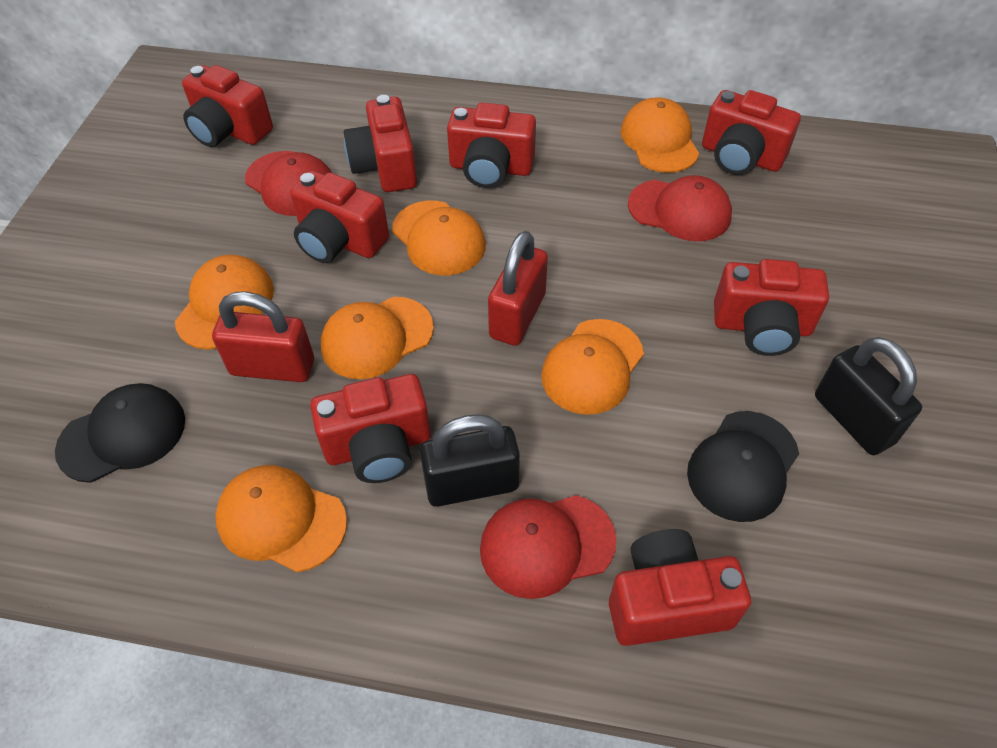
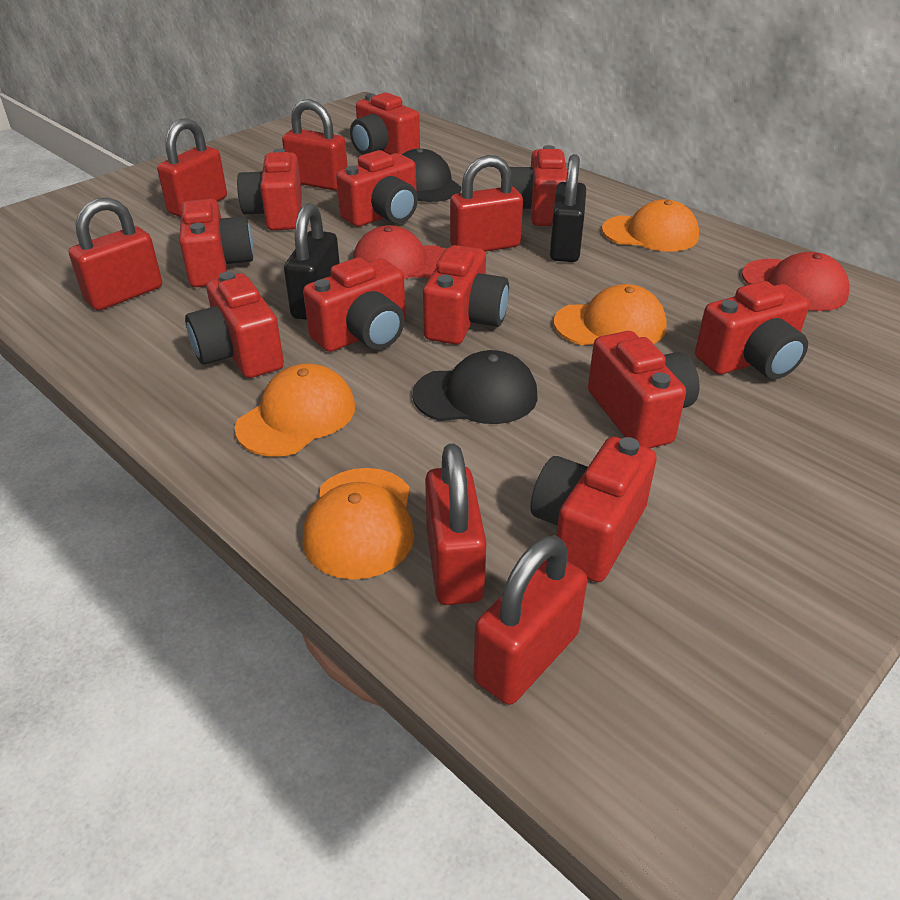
orange cap: 6 -> 4
red camera: 8 -> 11
red cap: 3 -> 2
red padlock: 2 -> 6

